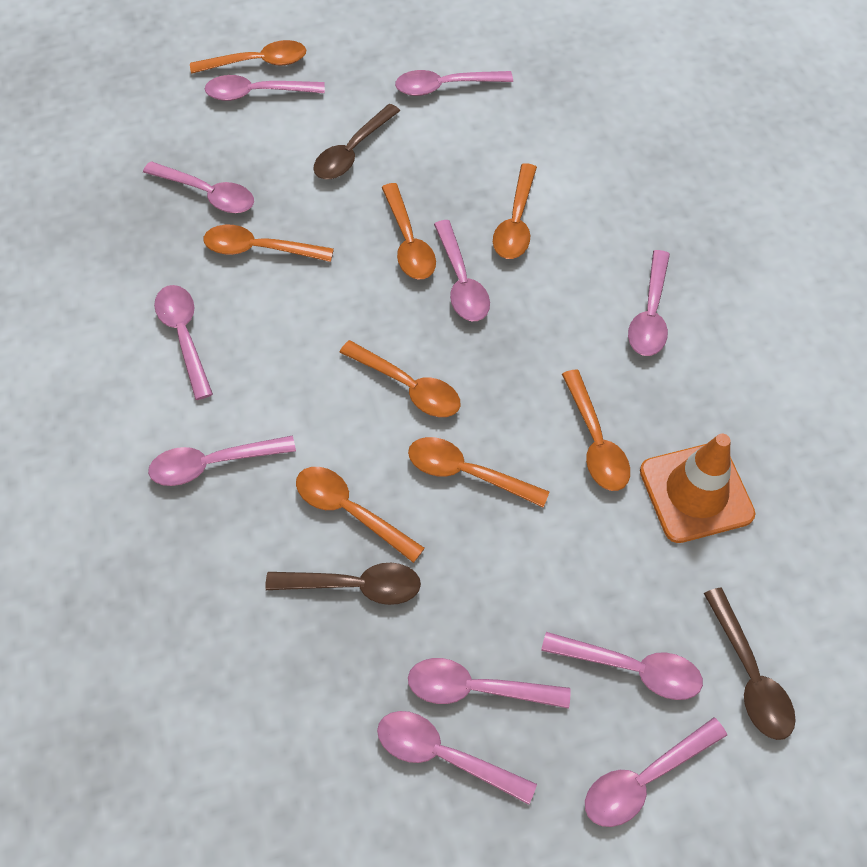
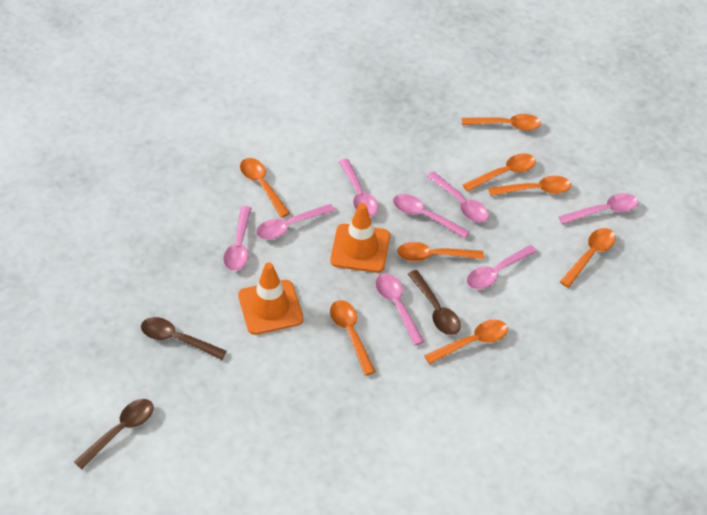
orange traffic cone: 1 -> 2
pink spoon: 11 -> 8

